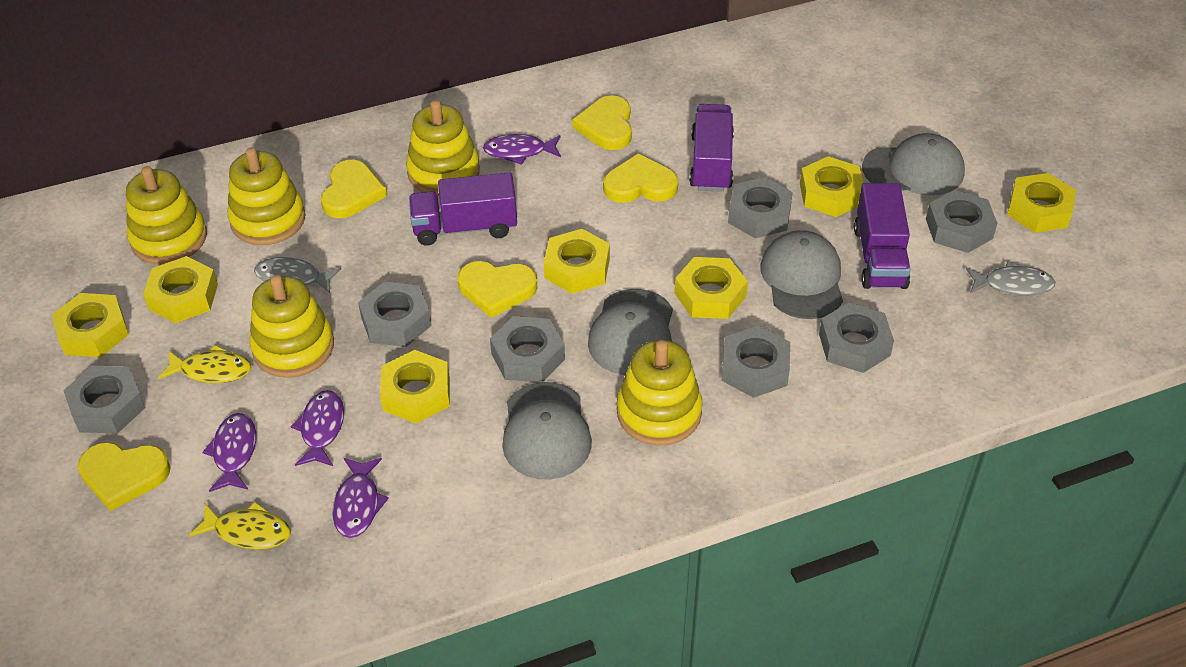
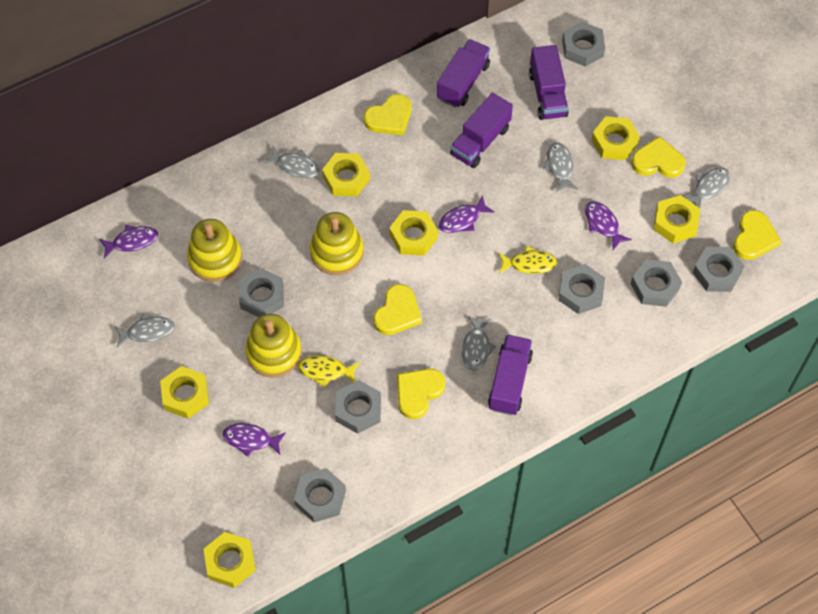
grey cap: 4 -> 0
grey fish: 2 -> 5
purple truck: 3 -> 4
yellow nut: 7 -> 6
yellow stacking toy: 5 -> 3

